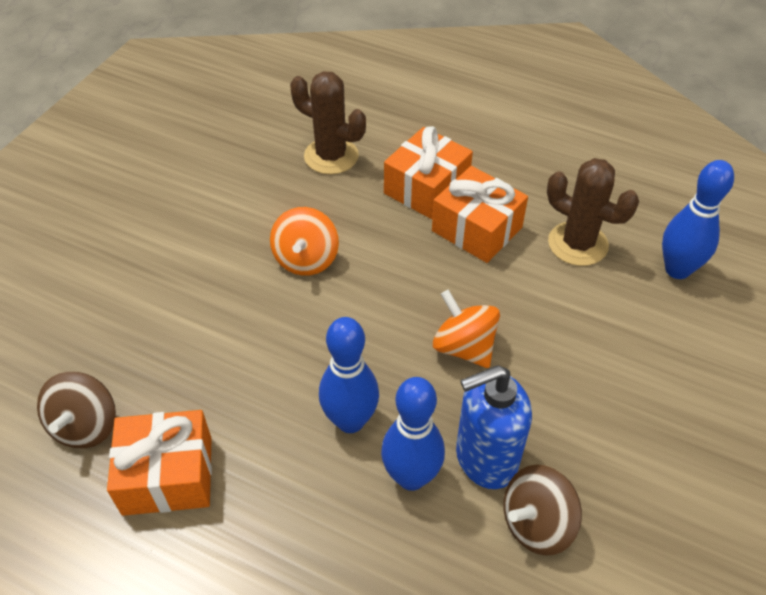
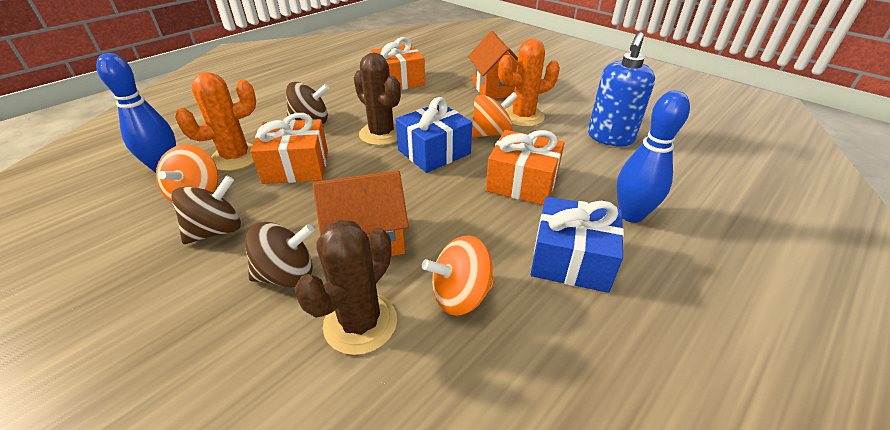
blue bowling pin: 3 -> 2
blue gift: 0 -> 2
brown spinning top: 2 -> 3
orange cactus: 0 -> 2
orange house: 0 -> 2
orange spinning top: 2 -> 3

